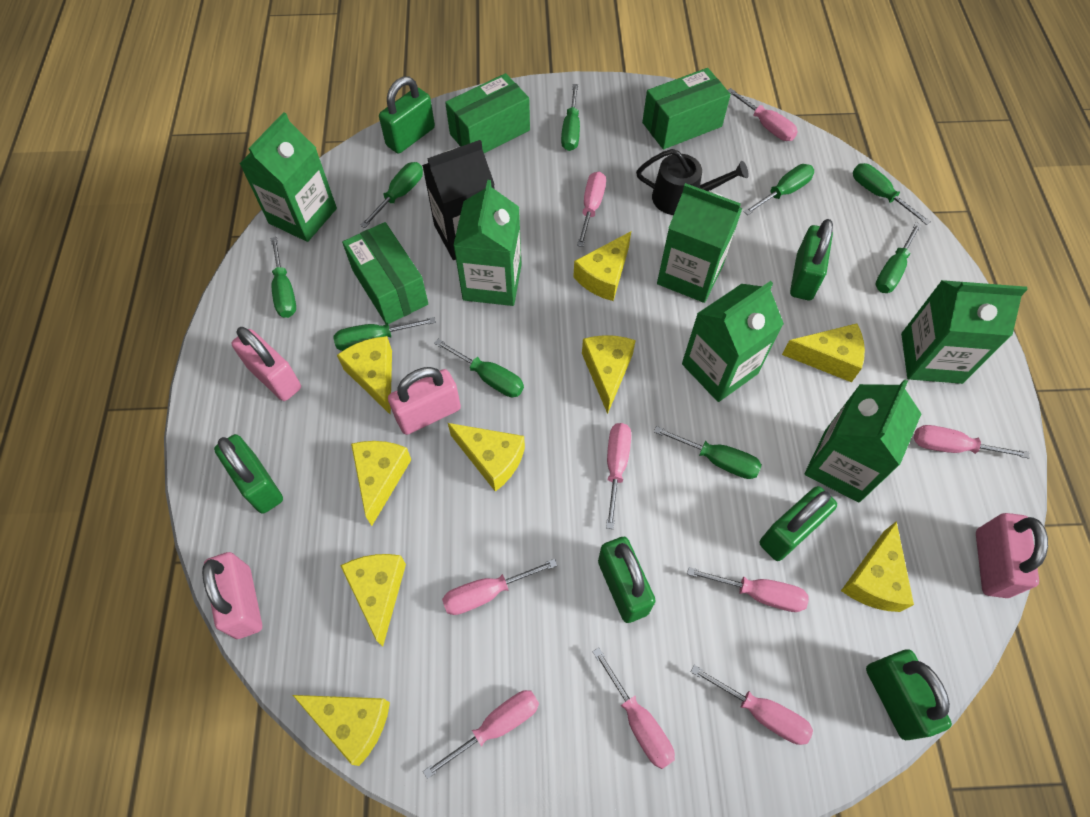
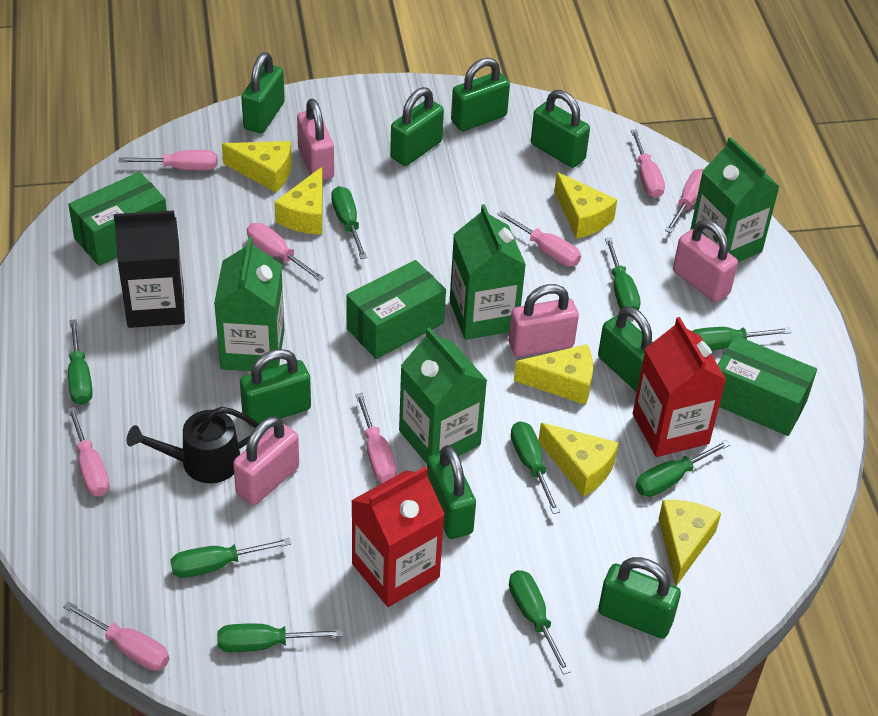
green carton: 6 -> 4
green padlock: 6 -> 8
pink screwdriver: 9 -> 8
red carton: 0 -> 2
yellow cheese: 9 -> 6

